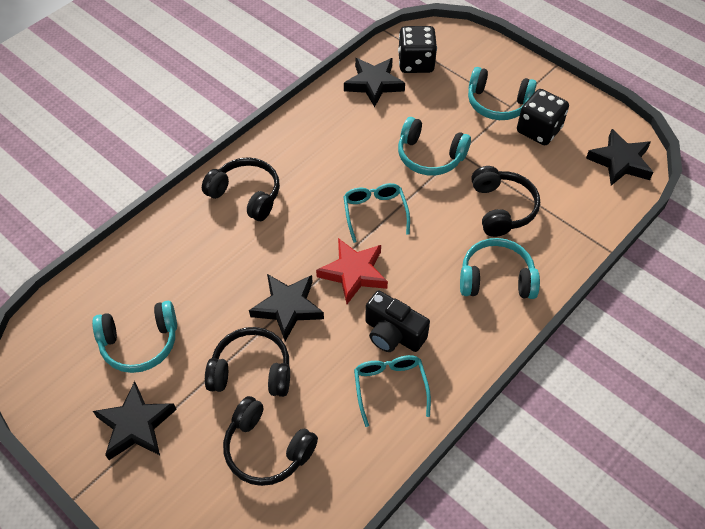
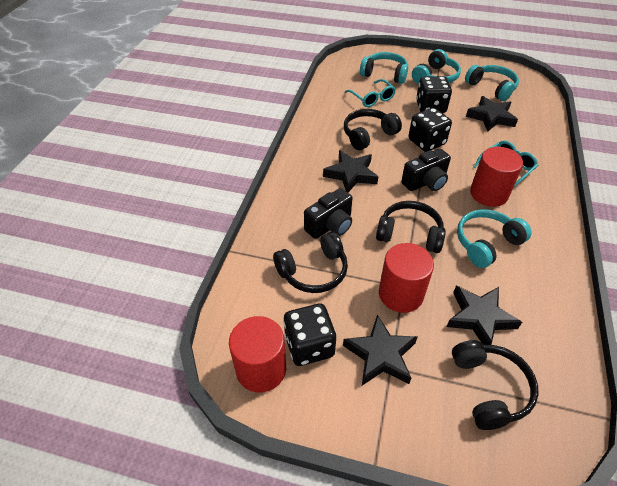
black camera: 1 -> 2
black dice: 2 -> 3
red cylinder: 0 -> 3
red star: 1 -> 0

